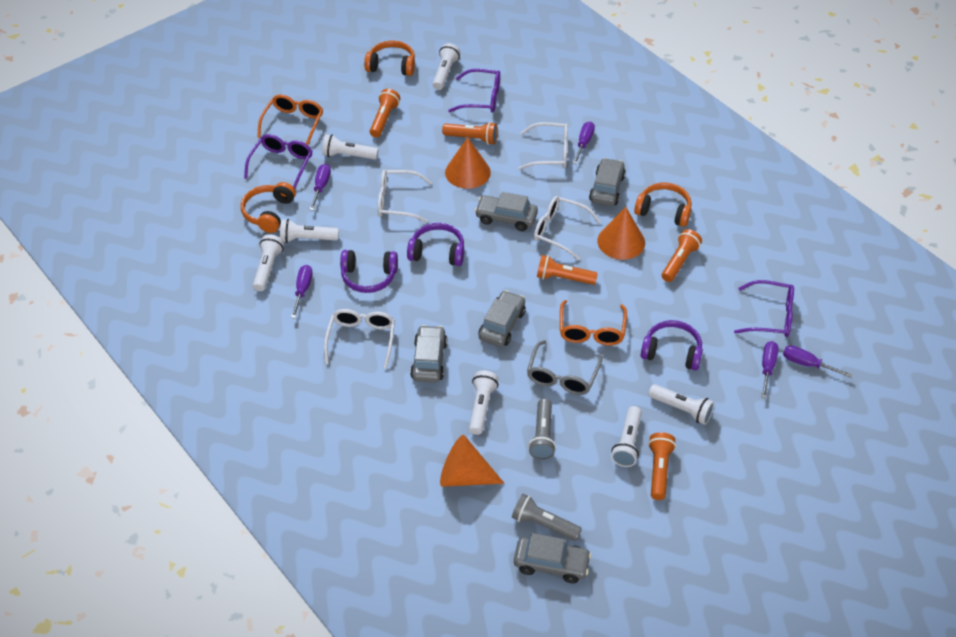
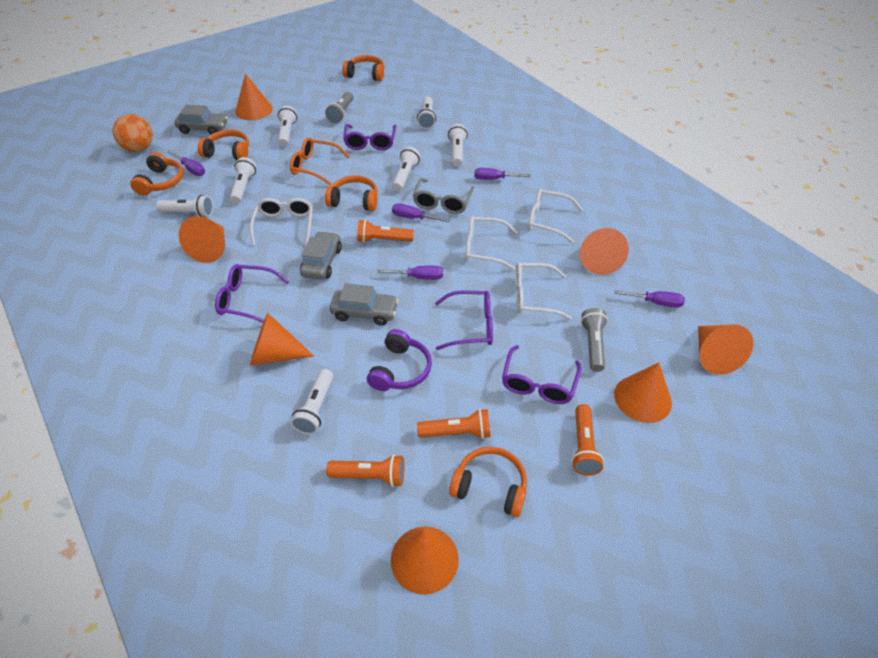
grey car: 5 -> 3
orange ball: 0 -> 1
orange cone: 3 -> 7
orange flashlight: 5 -> 4
orange glasses: 2 -> 1
orange headphones: 3 -> 5
purple glasses: 3 -> 4
purple headphones: 3 -> 1

